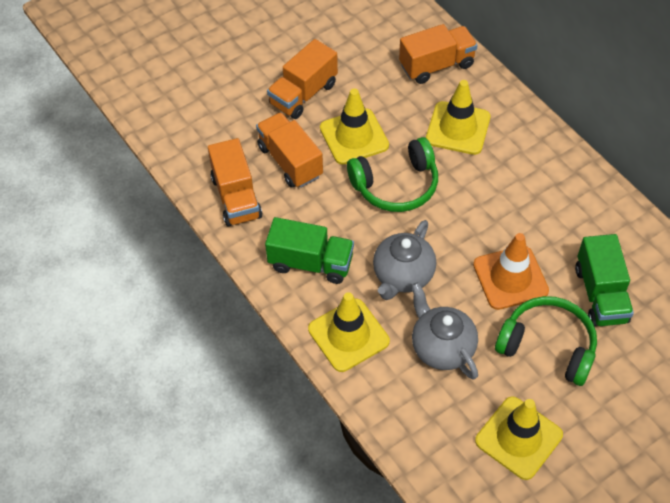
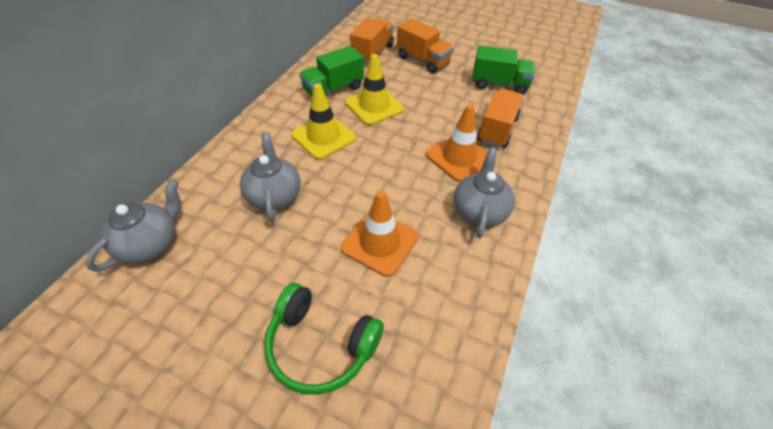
green headphones: 2 -> 1
grey teapot: 2 -> 3
orange traffic cone: 1 -> 2
orange truck: 4 -> 3
yellow traffic cone: 4 -> 2

